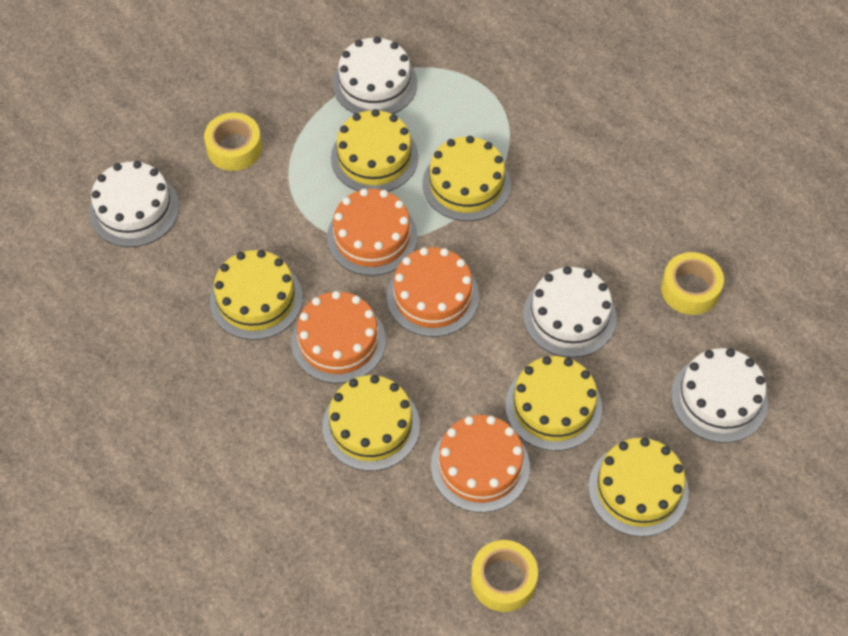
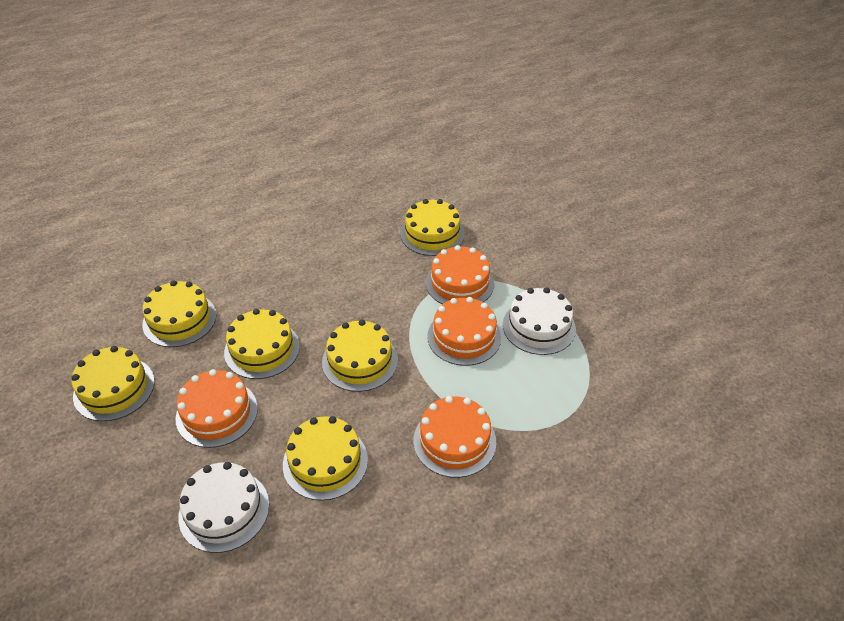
white cake: 4 -> 2
yellow tape: 3 -> 0

